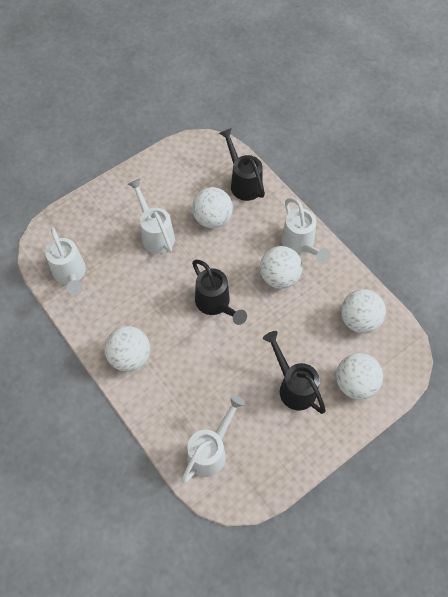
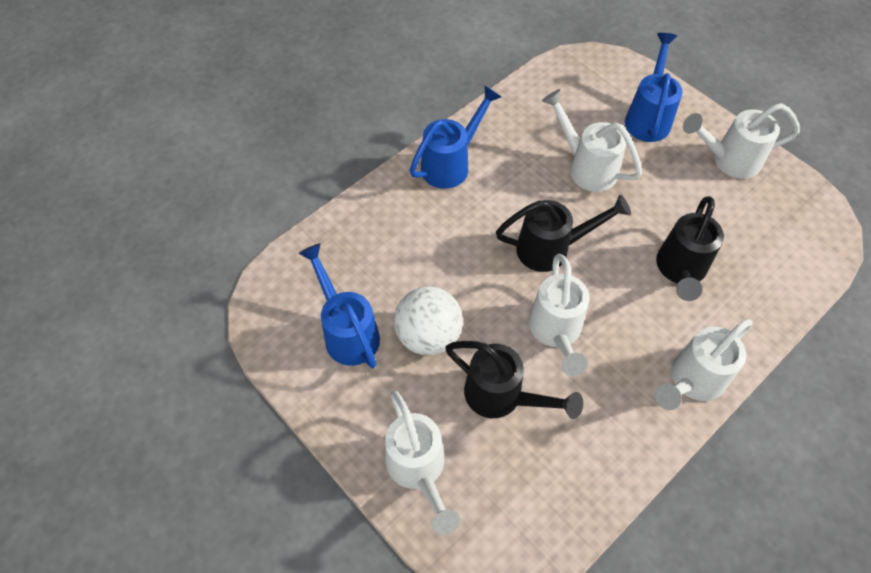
blue watering can: 0 -> 3
white ball: 5 -> 1
white watering can: 4 -> 5

